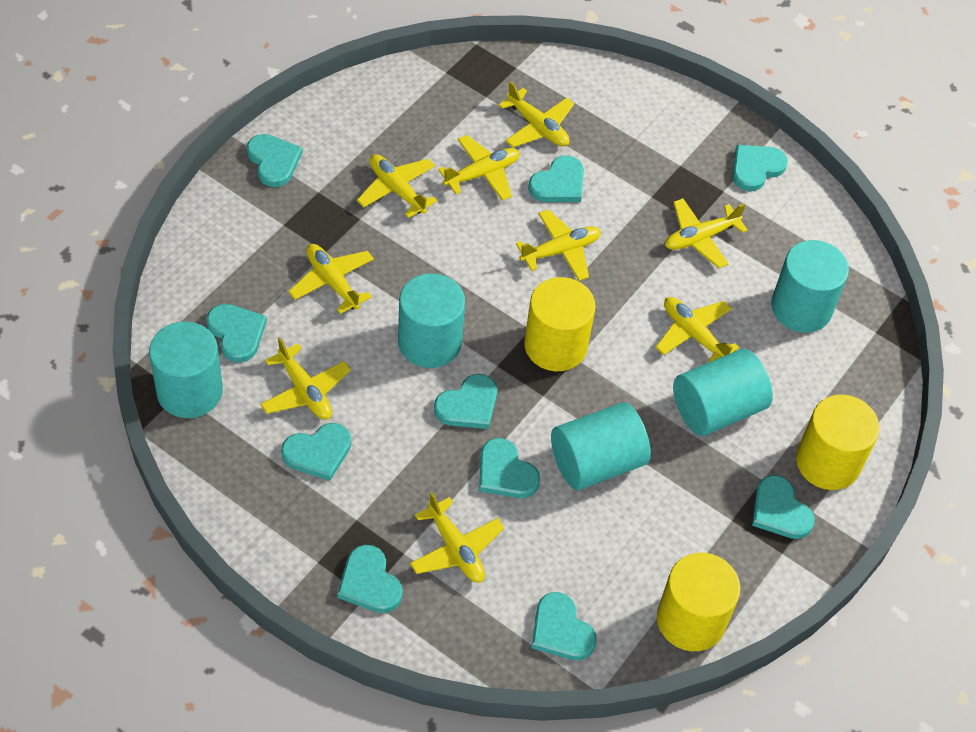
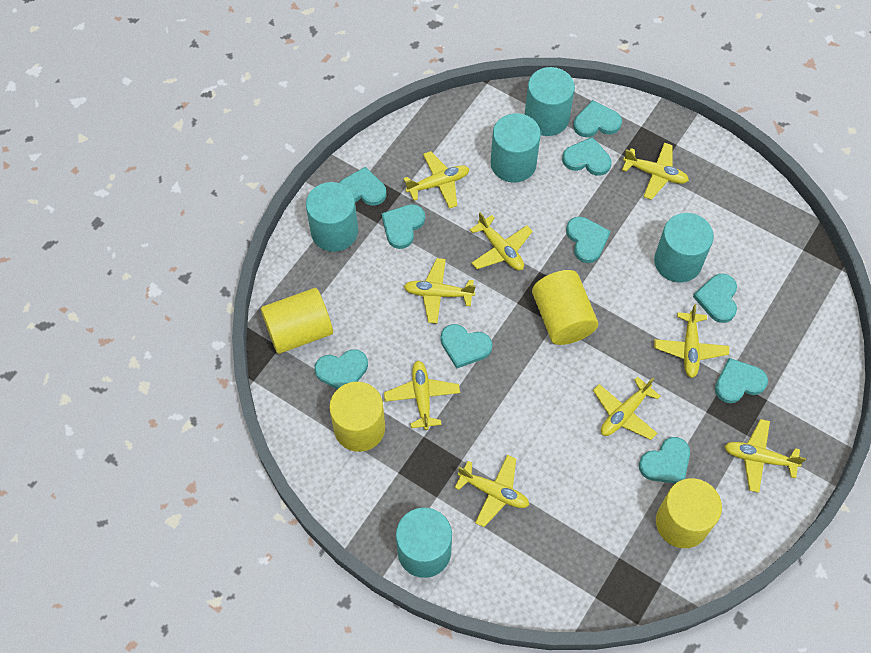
yellow cylinder: 3 -> 4

